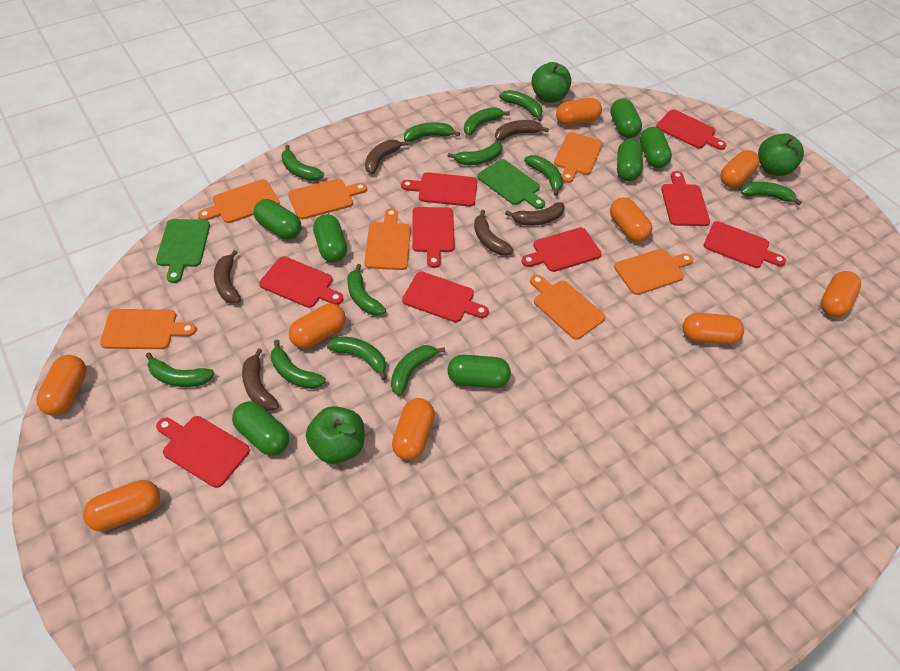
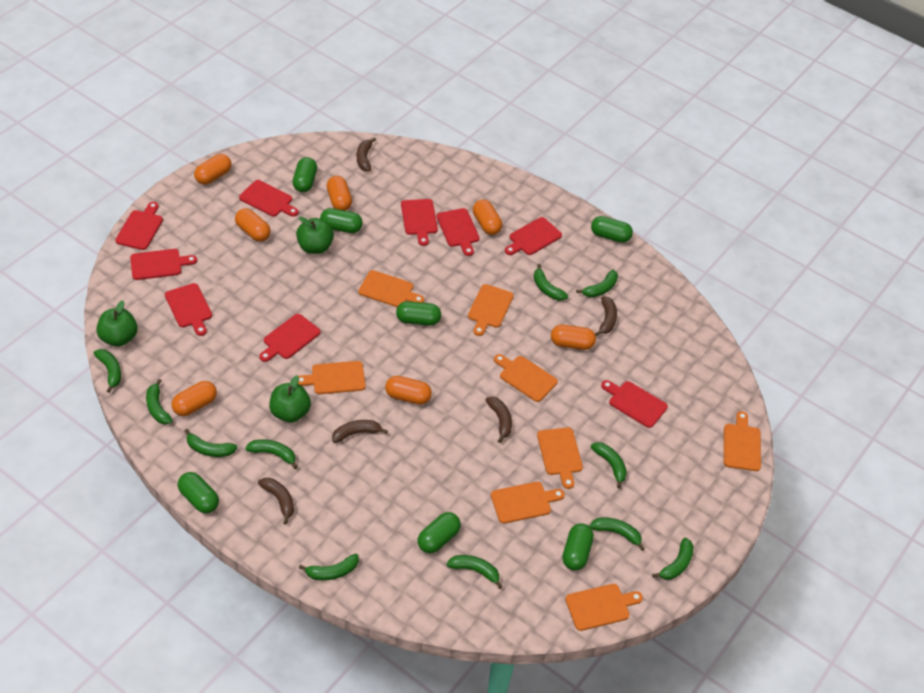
brown banana: 6 -> 5
green banana: 12 -> 11
green cutting board: 2 -> 0
orange capsule: 9 -> 7
orange cutting board: 7 -> 8

